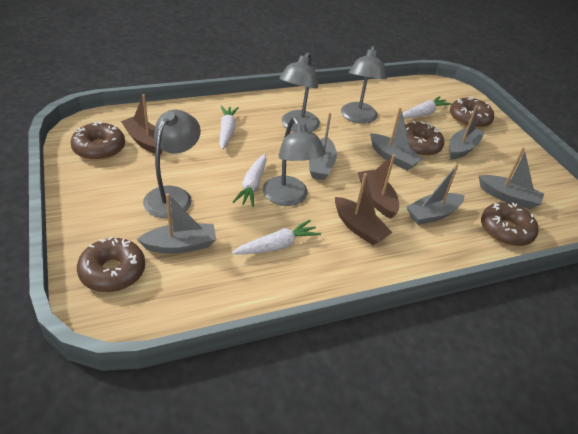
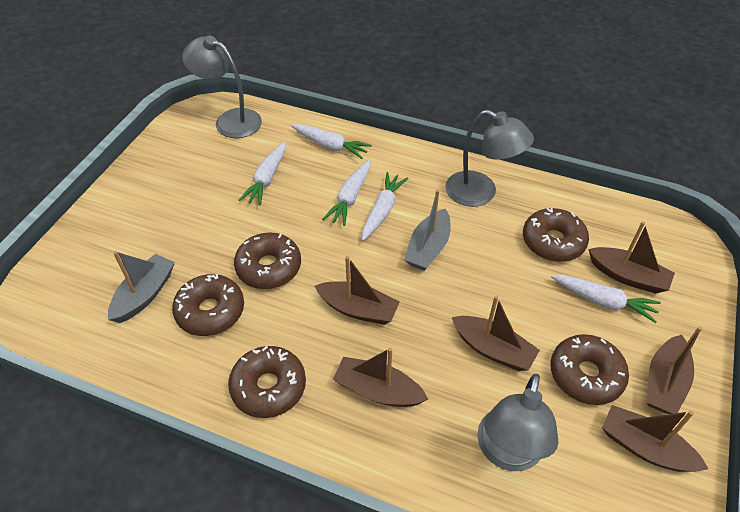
brown boat: 3 -> 6
grey boat: 6 -> 2
grey lamp: 4 -> 3
white carrot: 4 -> 5

